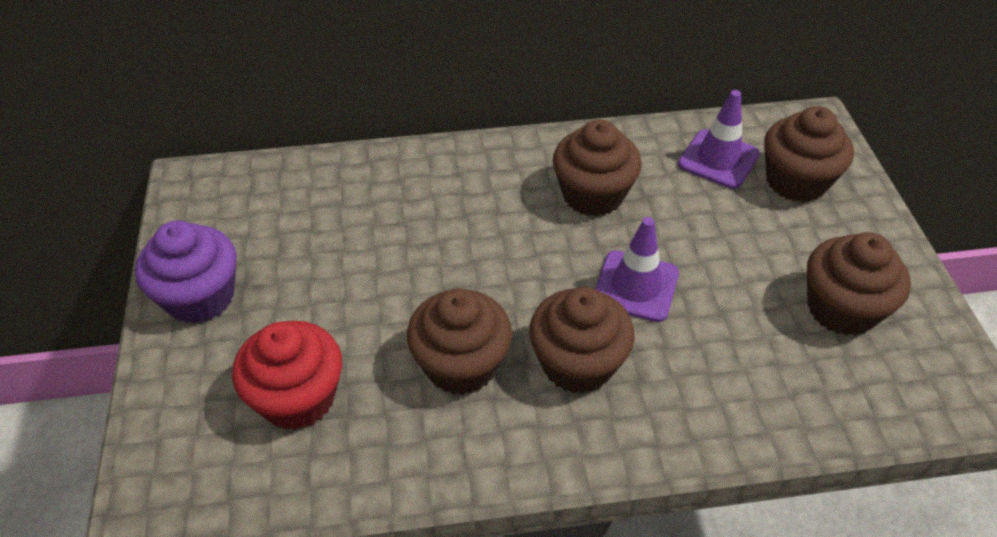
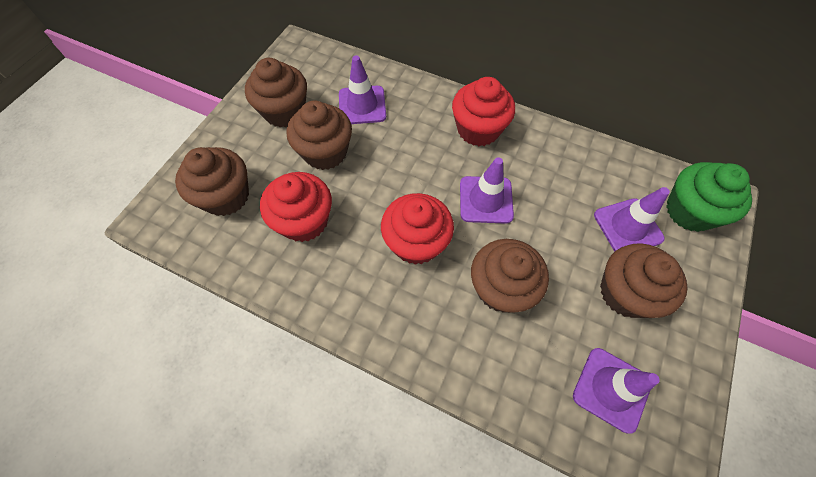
green cupcake: 0 -> 1
purple cupcake: 1 -> 0
purple traffic cone: 2 -> 4
red cupcake: 1 -> 3

